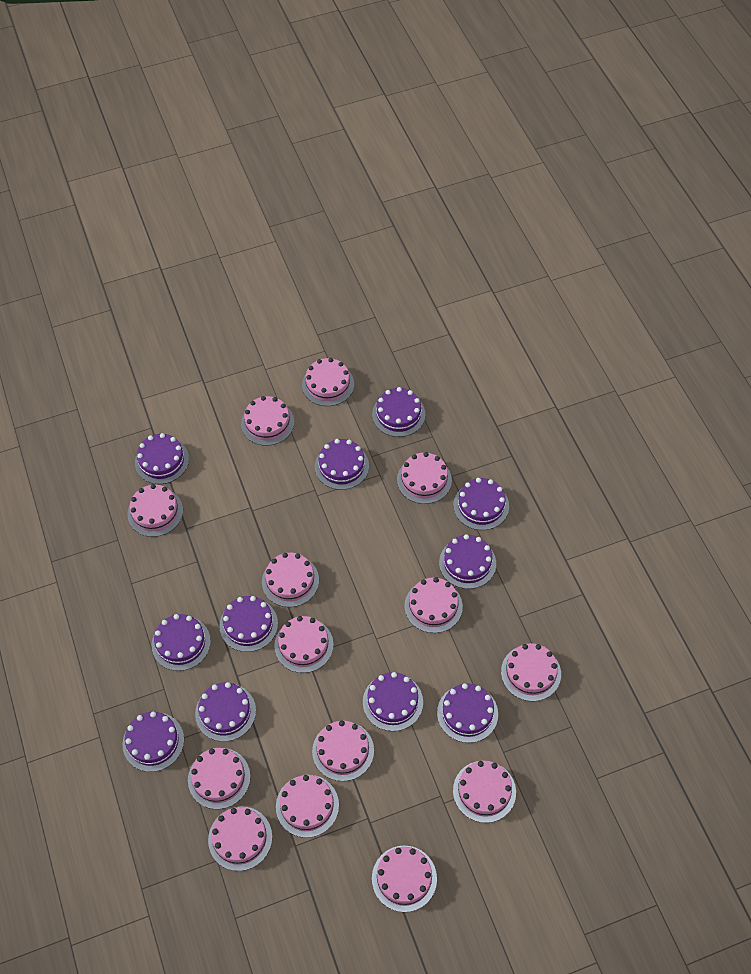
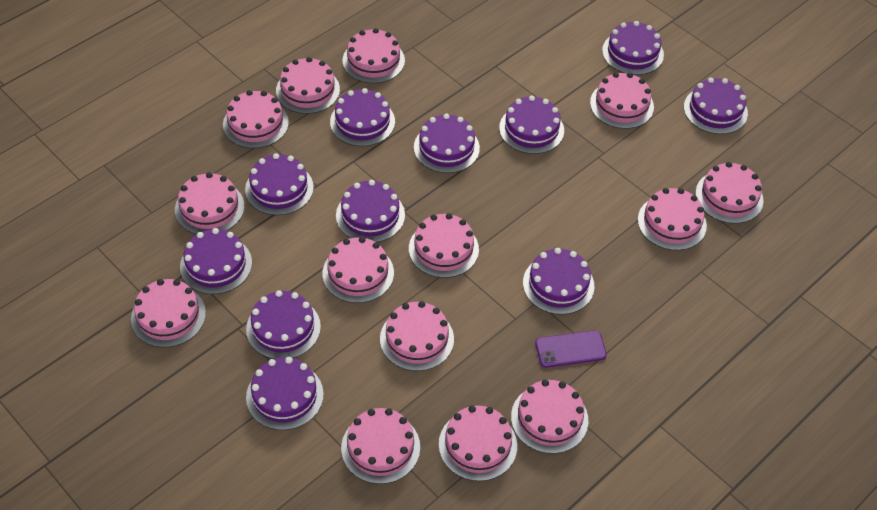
purple phone: 0 -> 1

